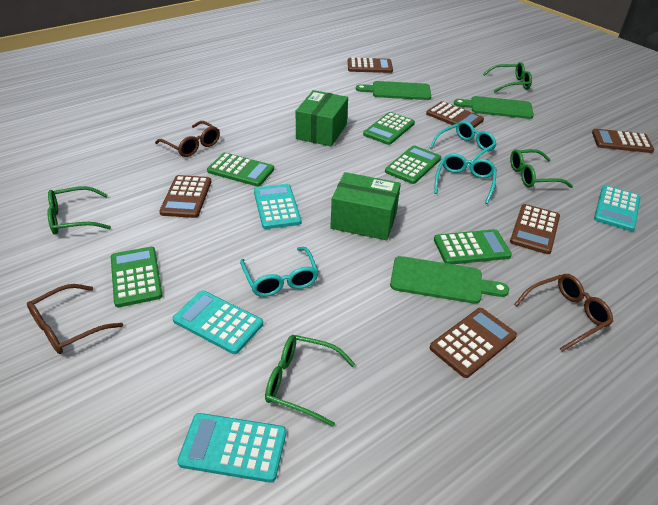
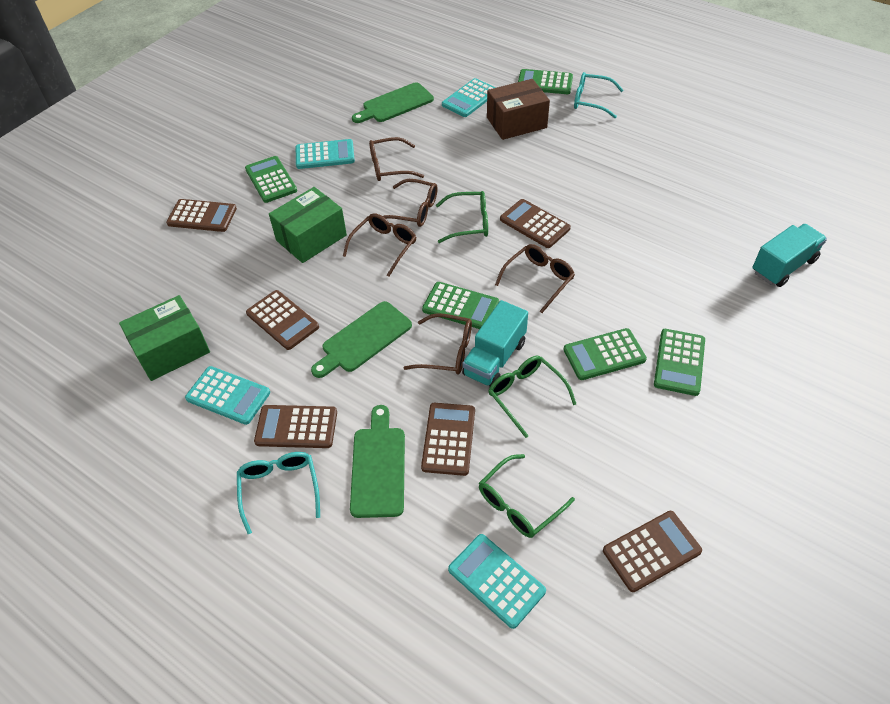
brown box: 0 -> 1
brown glasses: 3 -> 5
green glasses: 4 -> 3
turquoise glasses: 3 -> 2
turquoise truck: 0 -> 2

